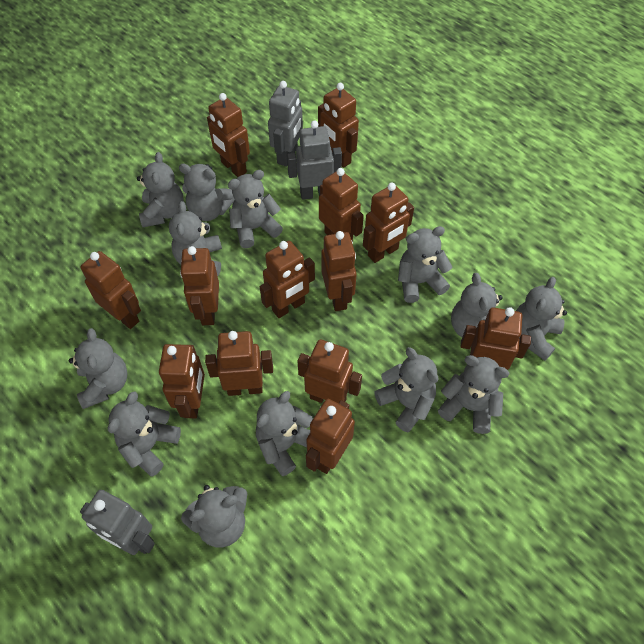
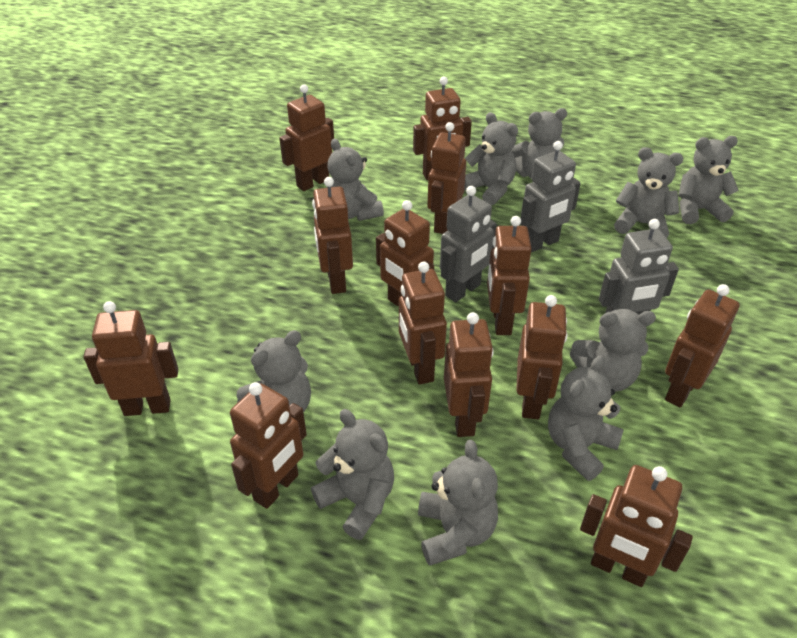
grey teddy bear: 13 -> 10

